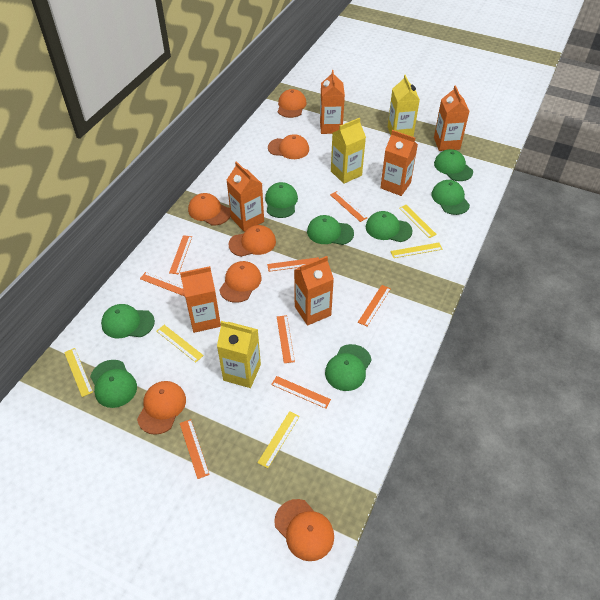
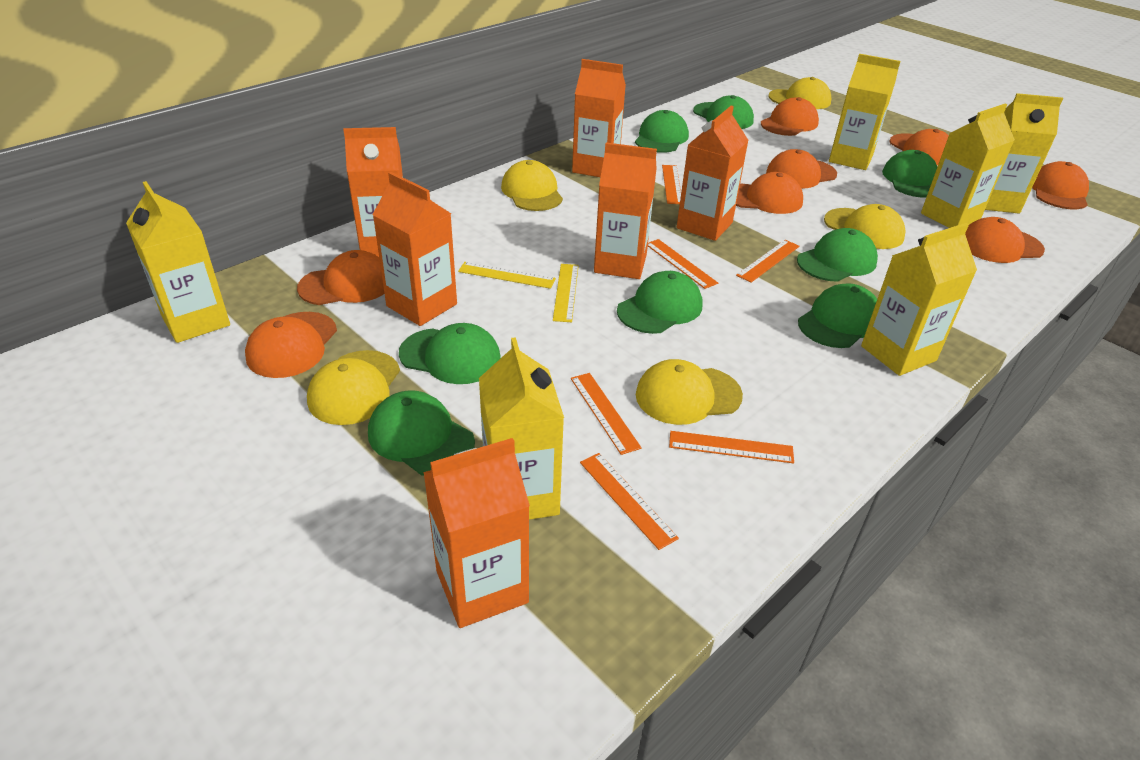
orange cap: 7 -> 8
orange ruler: 8 -> 6
yellow cap: 0 -> 5
yellow carton: 3 -> 6
yellow ruler: 5 -> 2

